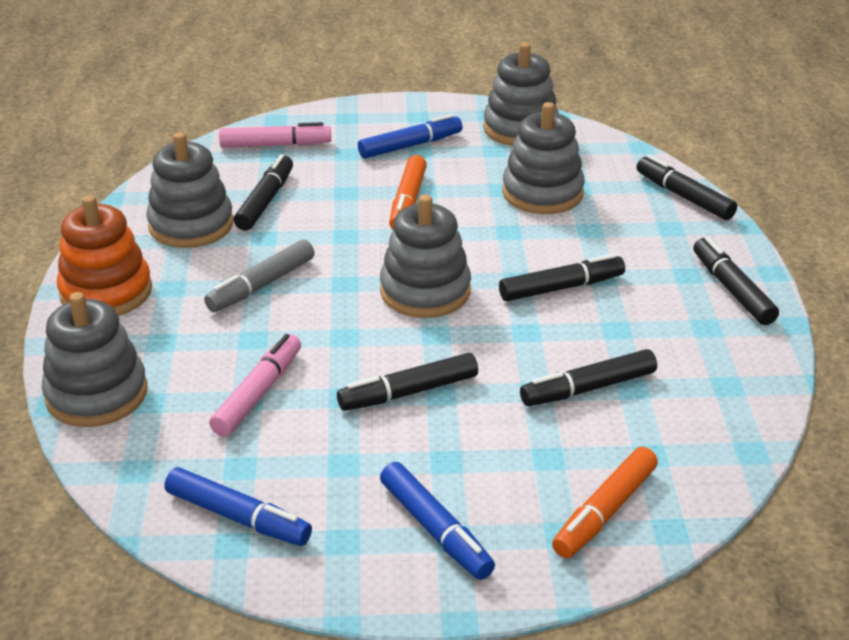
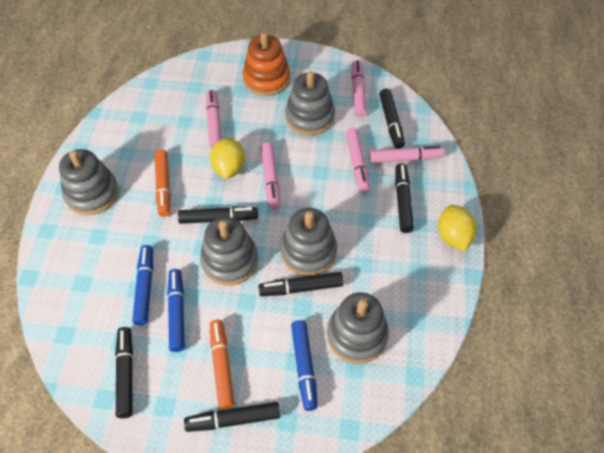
grey marker: 1 -> 0
pink marker: 2 -> 5
yellow lemon: 0 -> 2

